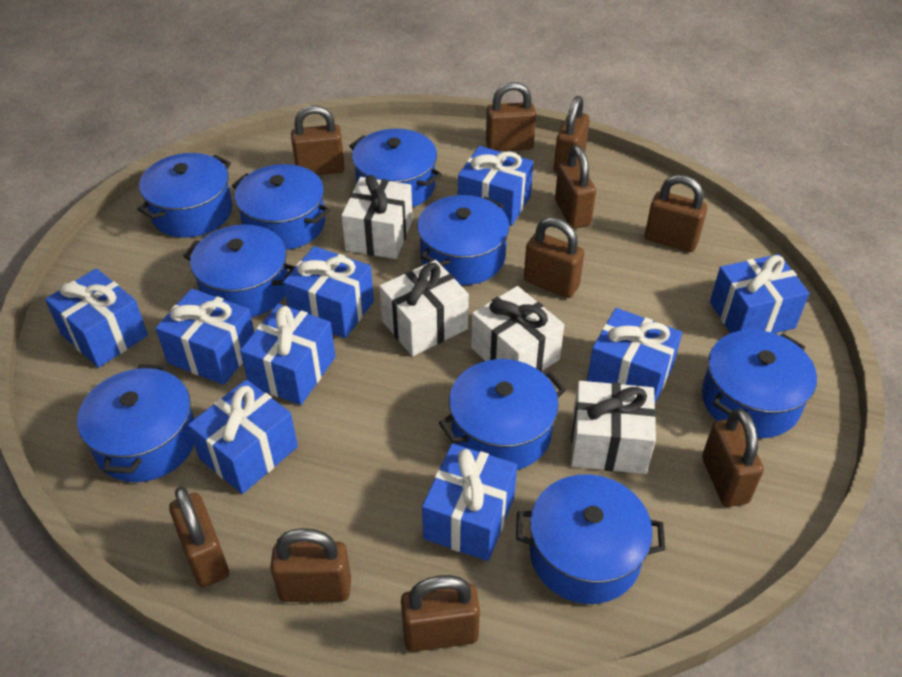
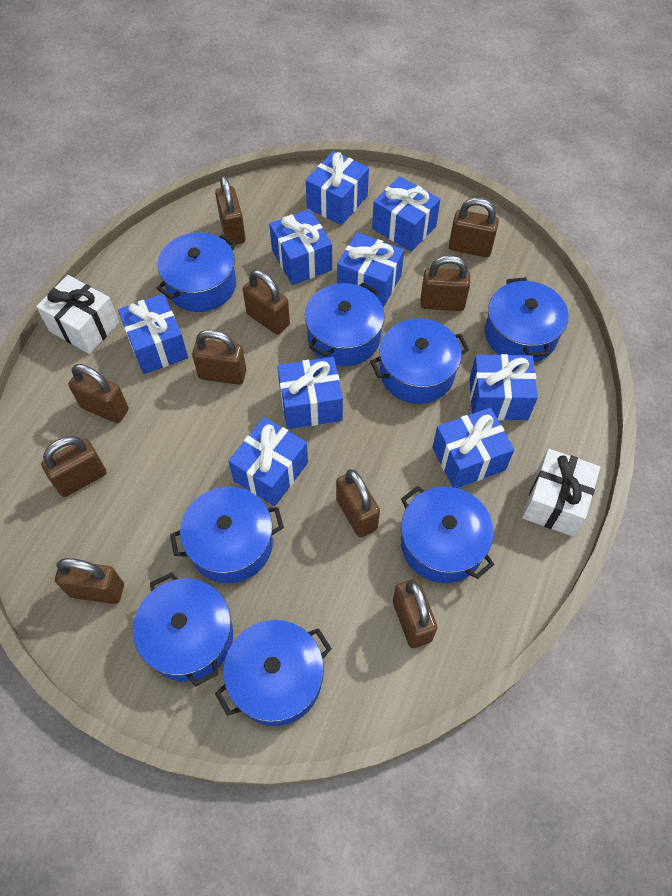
blue pot: 9 -> 8
white gift: 4 -> 2

